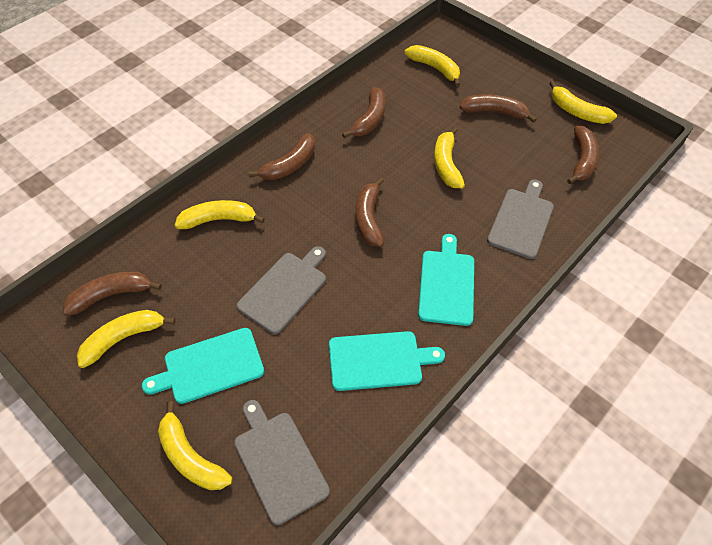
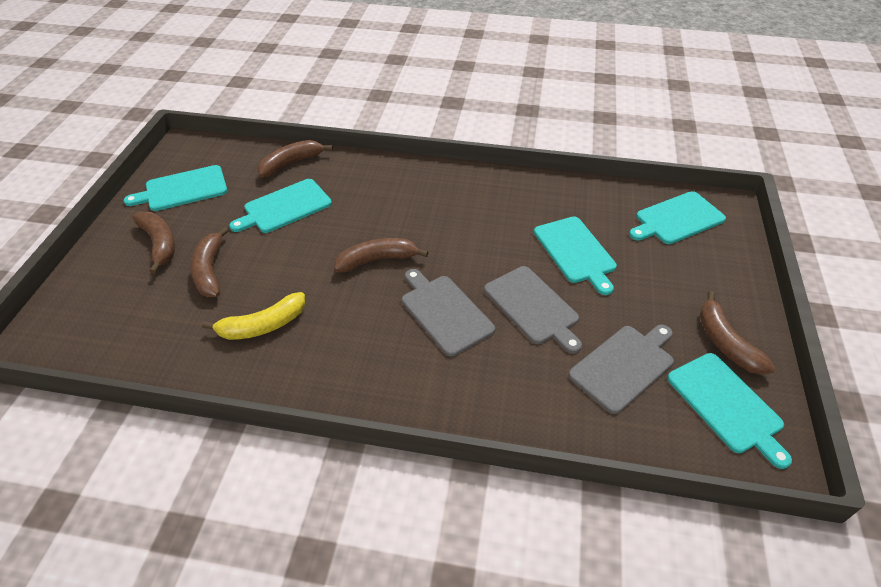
brown banana: 6 -> 5
turquoise cutting board: 3 -> 5
yellow banana: 6 -> 1

